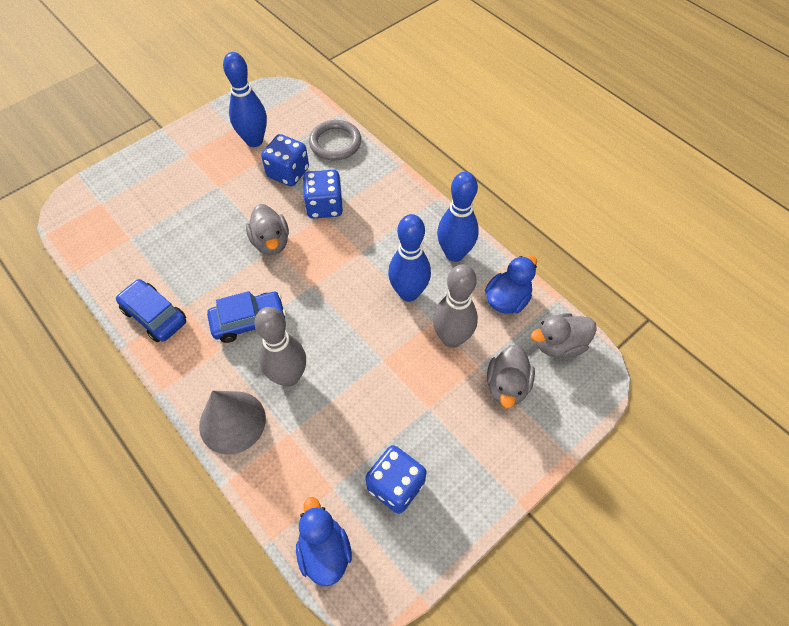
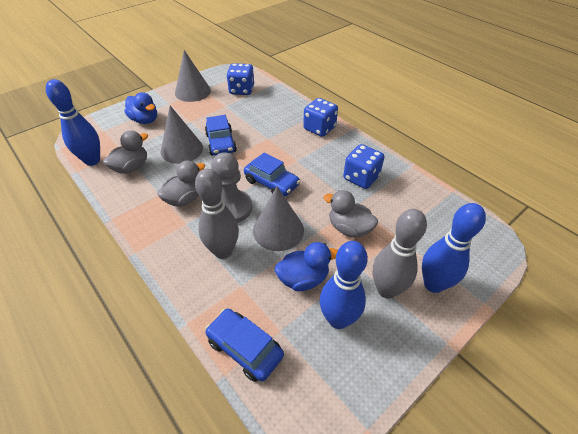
blue car: 2 -> 3
grey cone: 1 -> 3
grey pawn: 0 -> 1
grey ring: 1 -> 0

